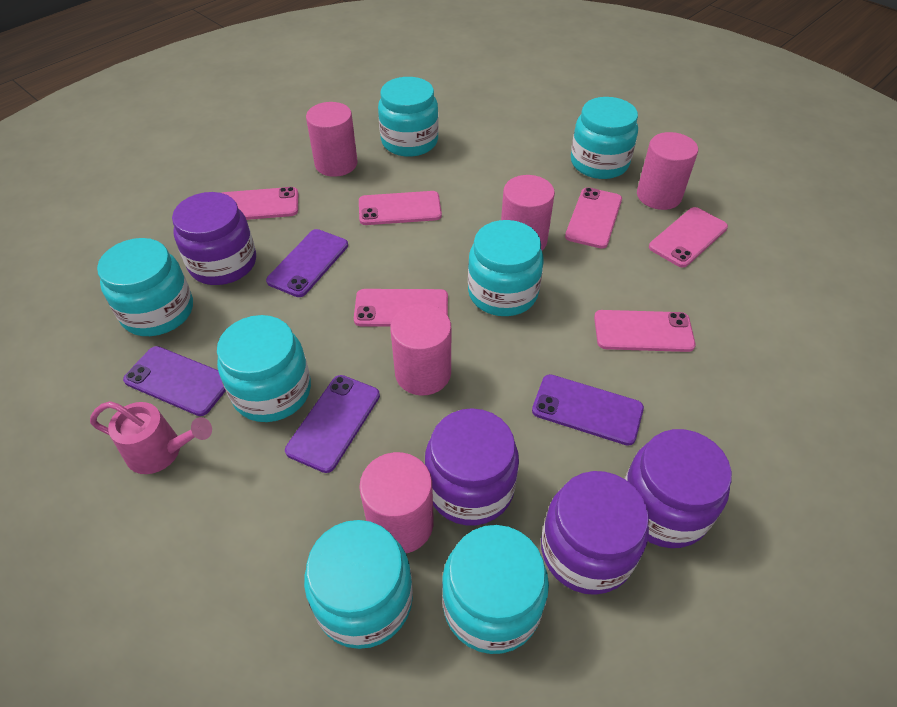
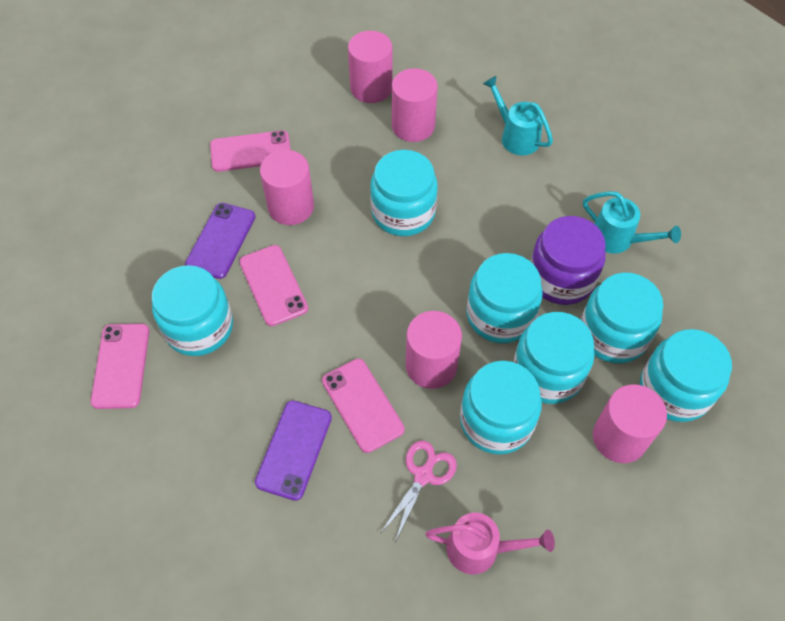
pink phone: 6 -> 4
pink scissors: 0 -> 1
purple jar: 4 -> 1
purple phone: 4 -> 2
turquoise watering can: 0 -> 2

